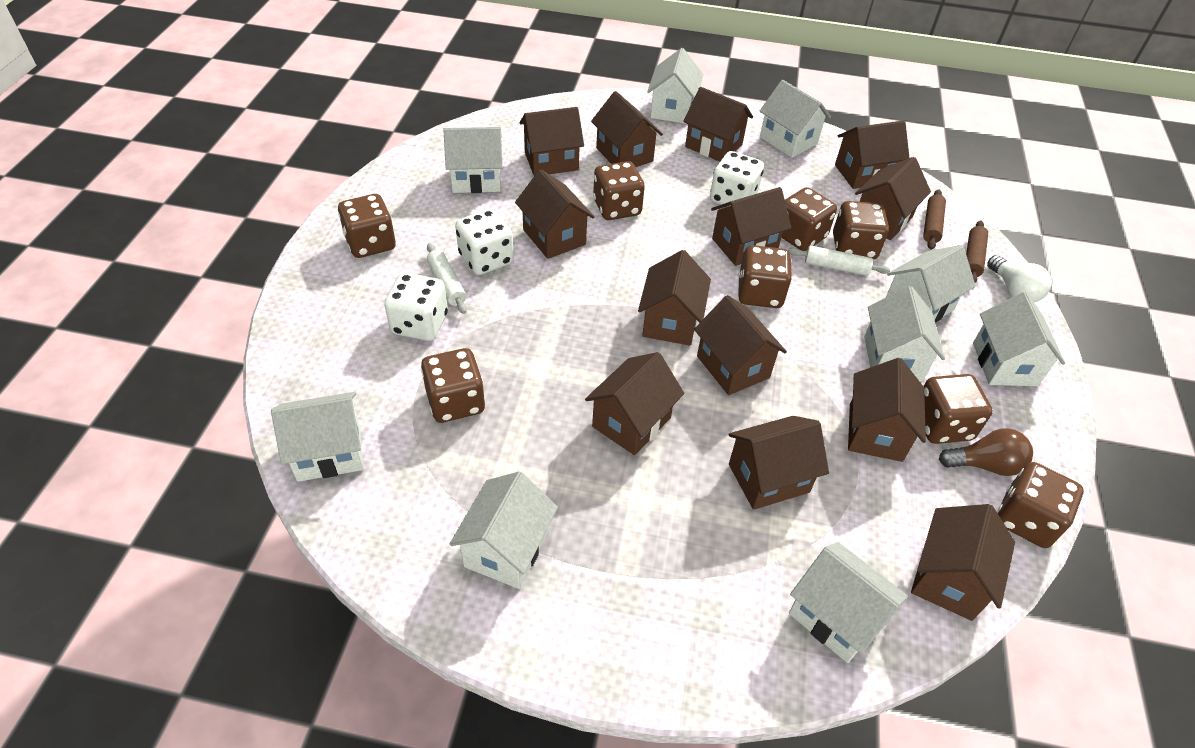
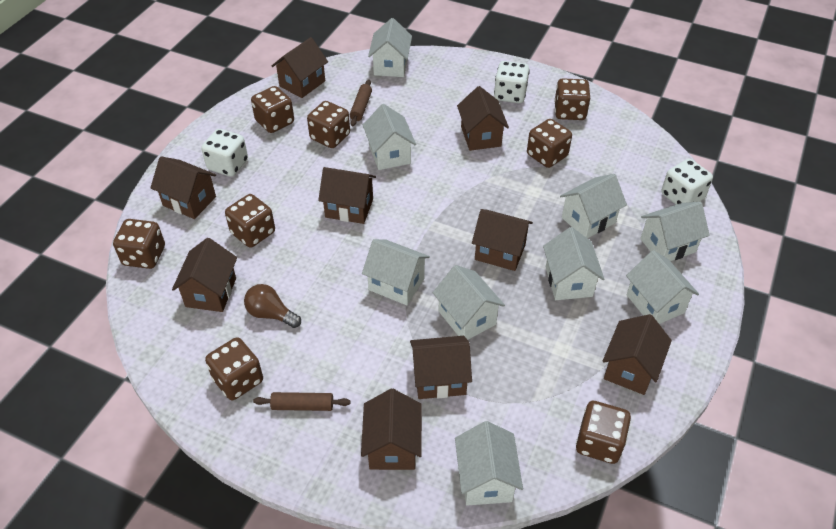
brown house: 13 -> 9
white light bulb: 1 -> 0
white rolling pin: 2 -> 0

